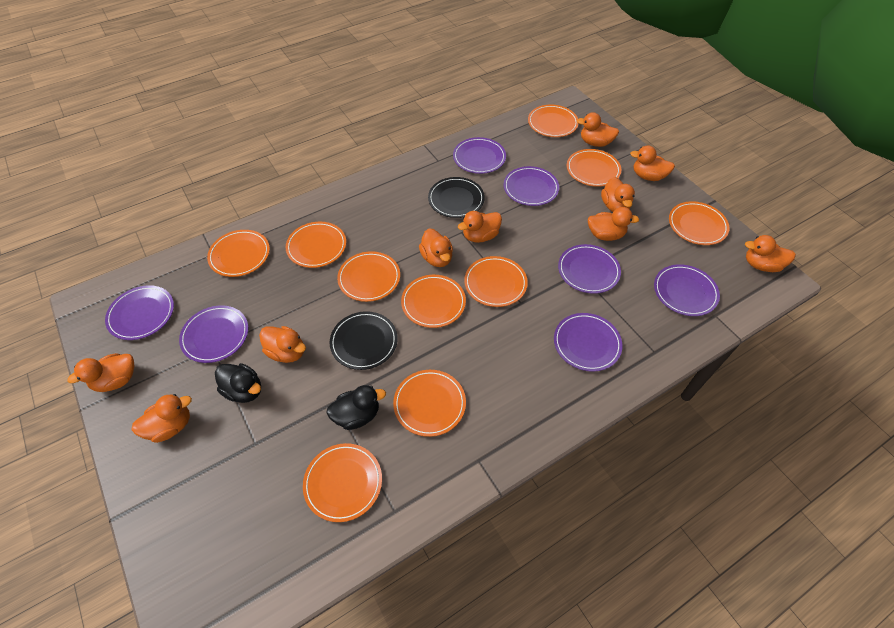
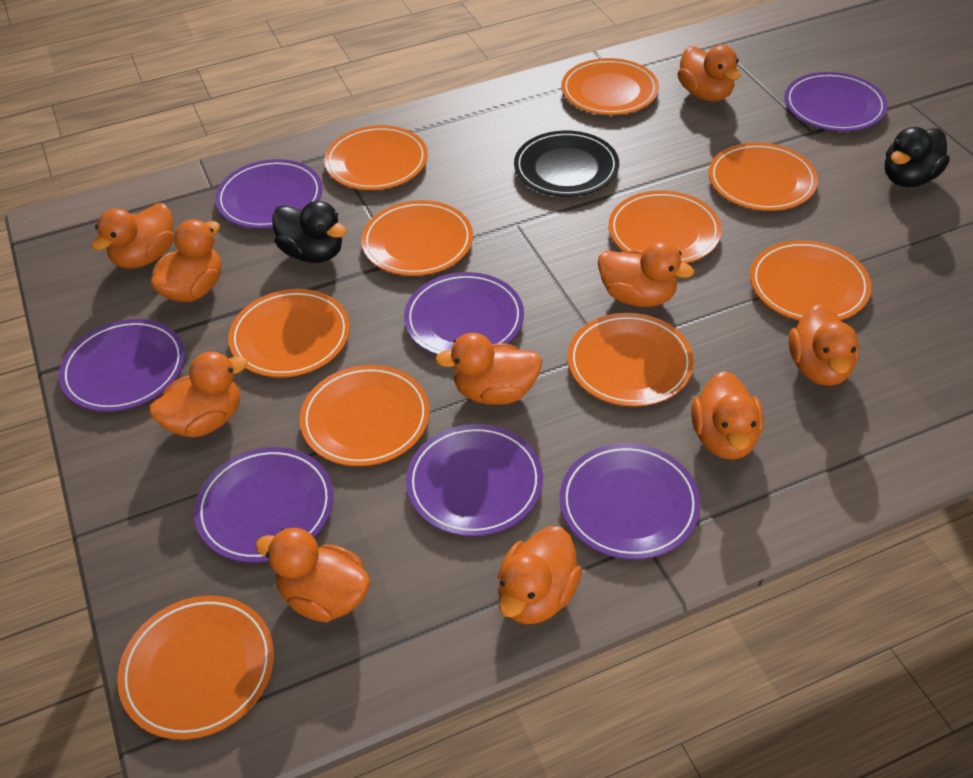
black plate: 2 -> 1

